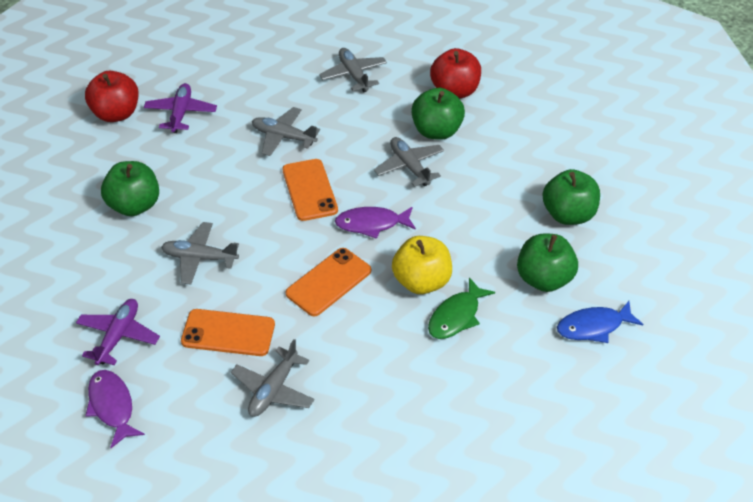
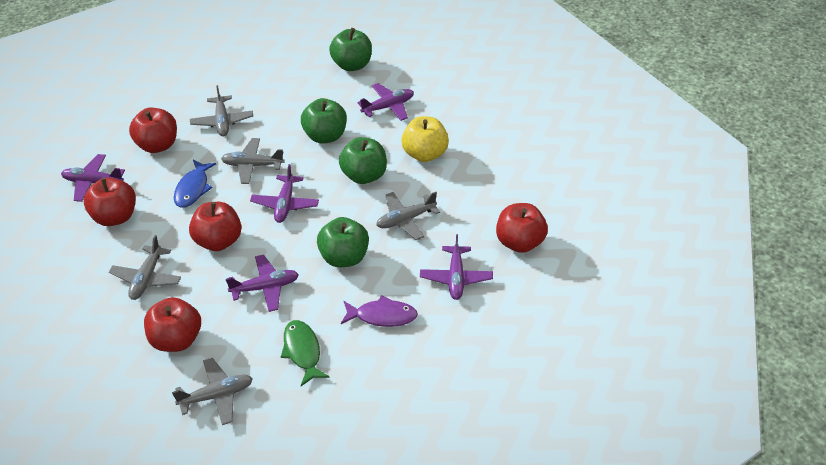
orange phone: 3 -> 0
purple fish: 2 -> 1
purple plane: 2 -> 5
red apple: 2 -> 5

